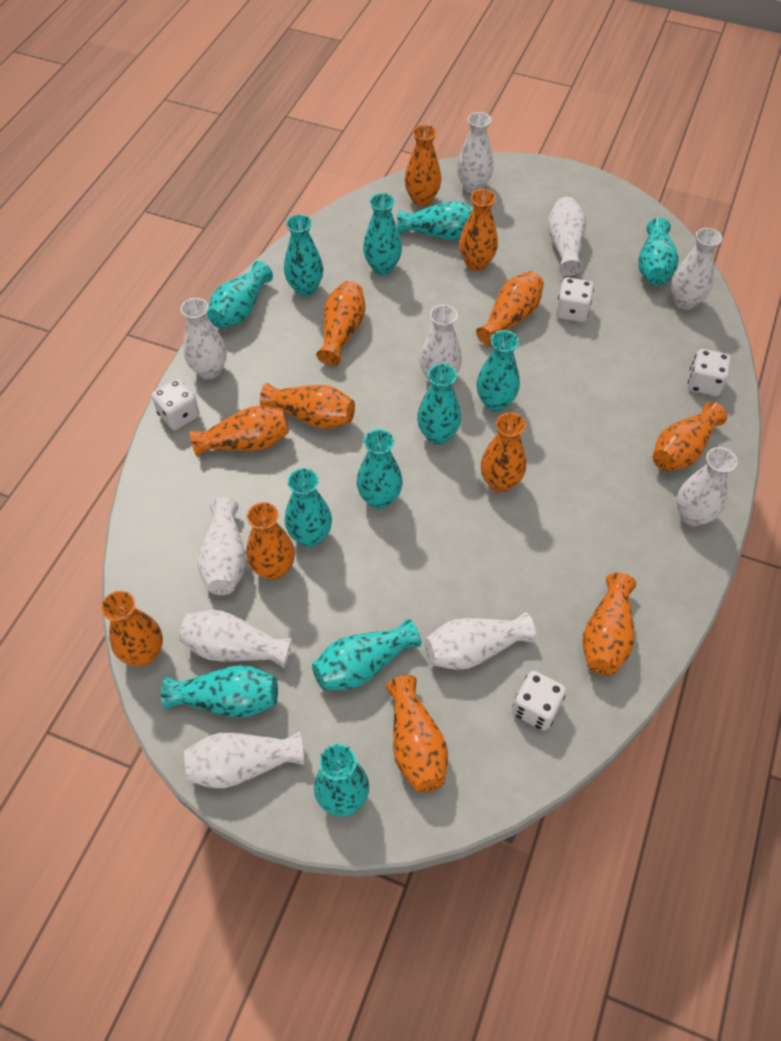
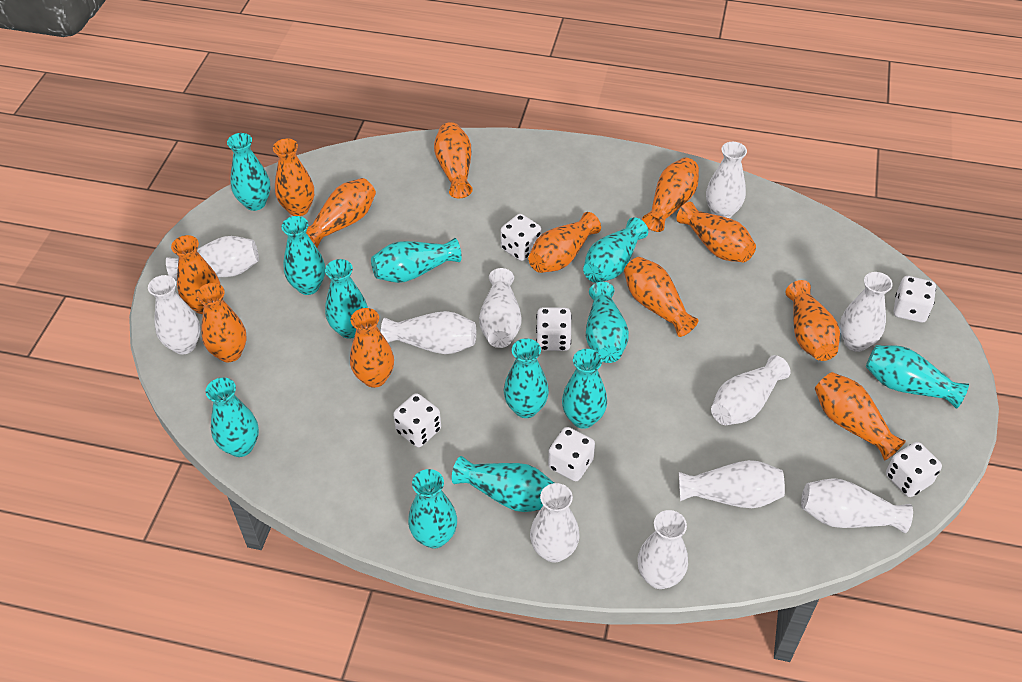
white dice: 4 -> 6
white vase: 10 -> 11

